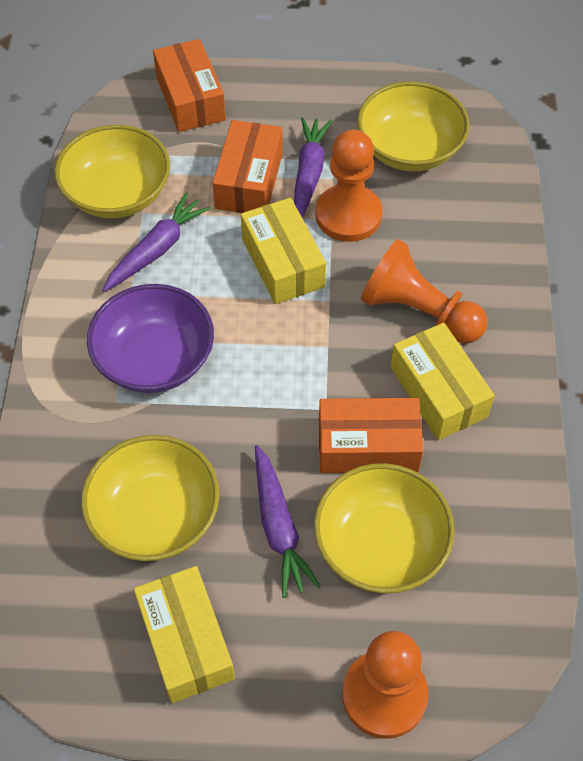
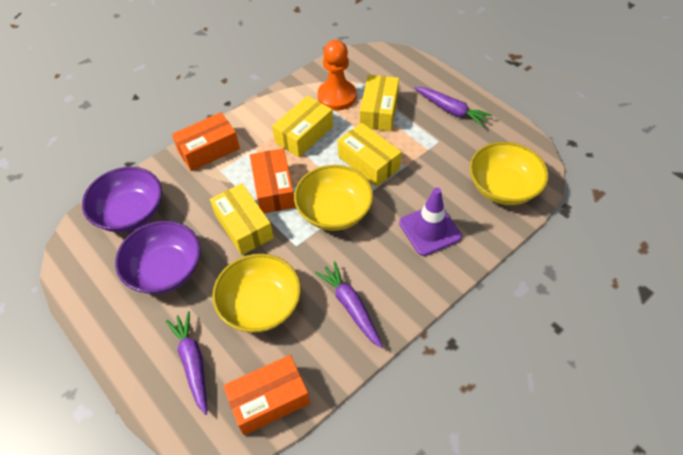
orange pawn: 3 -> 1
purple bowl: 1 -> 2
purple traffic cone: 0 -> 1
yellow bowl: 4 -> 3
yellow box: 3 -> 4

